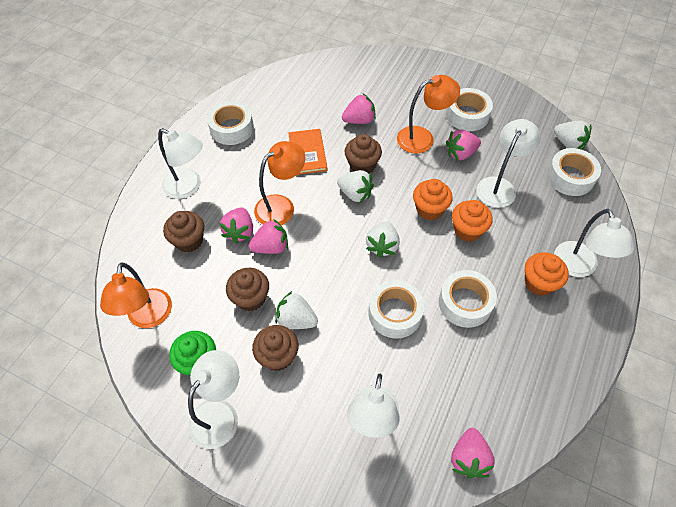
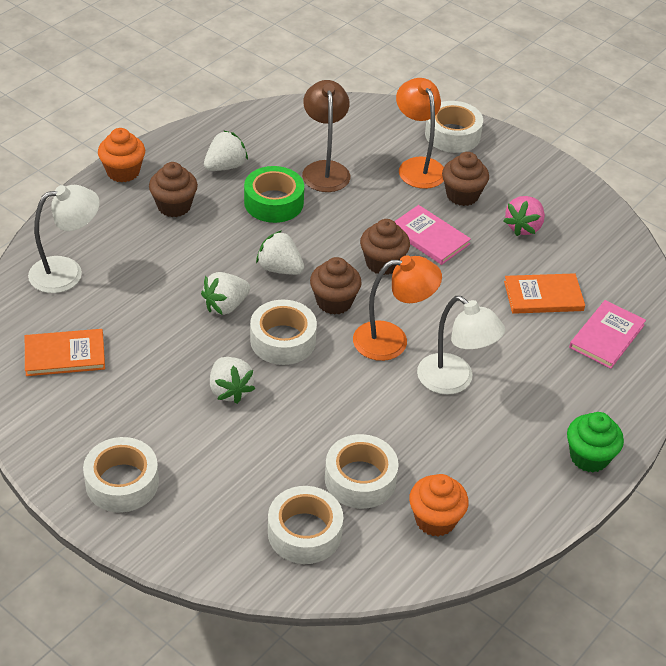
brown lamp: 0 -> 1
green tape: 0 -> 1
orange book: 1 -> 2
orange cupcake: 3 -> 2
orange lamp: 3 -> 2
pink book: 0 -> 2
pink strawberry: 5 -> 1
white lamp: 5 -> 2

